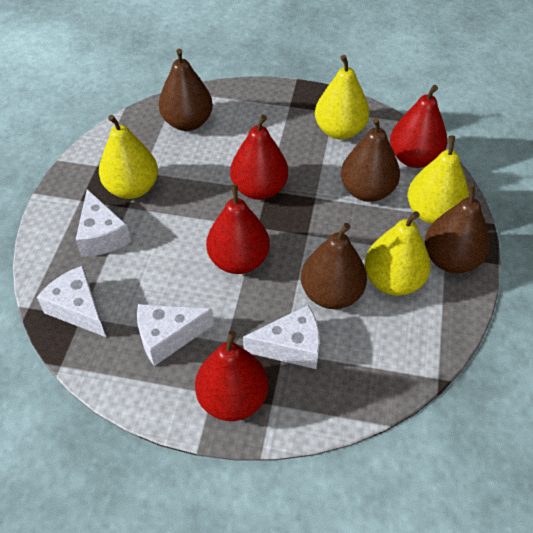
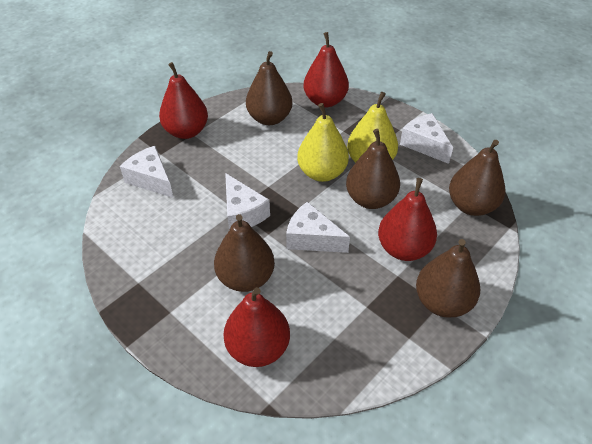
brown pear: 4 -> 5
yellow pear: 4 -> 2

